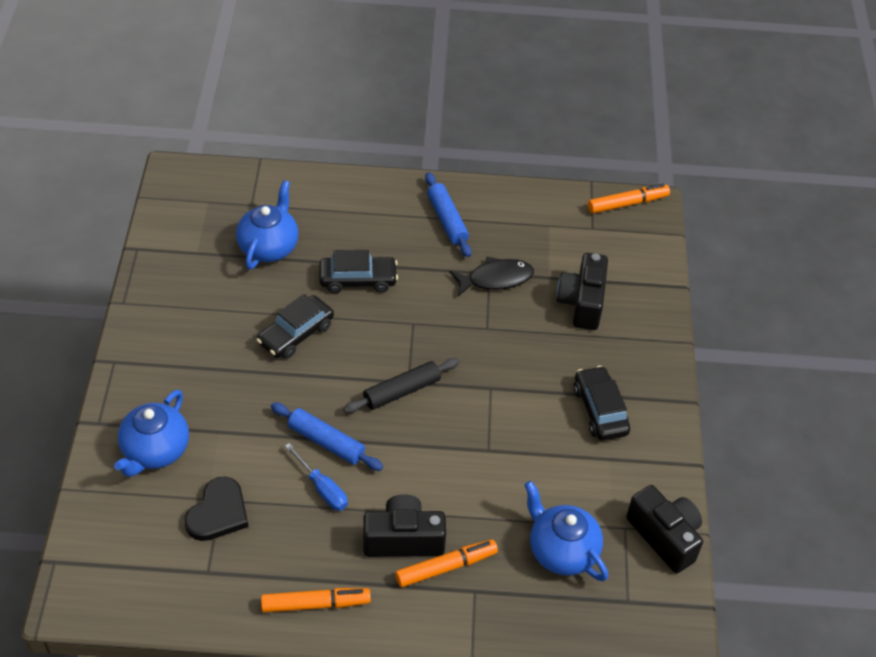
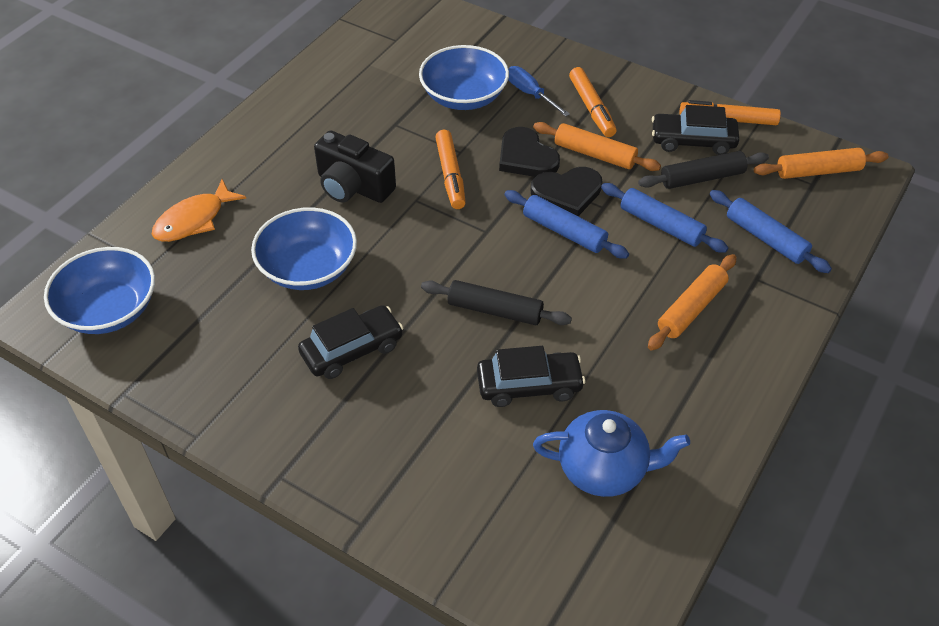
black camera: 3 -> 1
black fish: 1 -> 0
black heart: 1 -> 2
black rolling pin: 1 -> 2
blue bowl: 0 -> 3
blue rolling pin: 2 -> 3
blue teapot: 3 -> 1
orange fish: 0 -> 1
orange rolling pin: 0 -> 3

